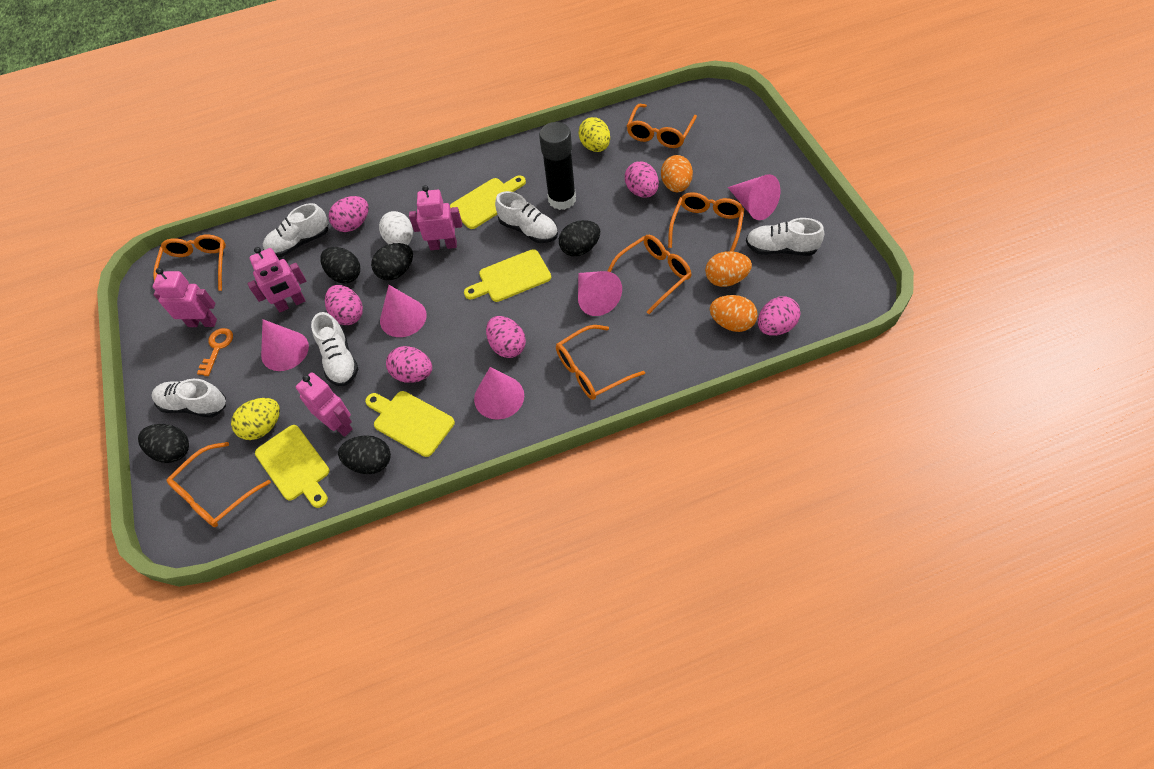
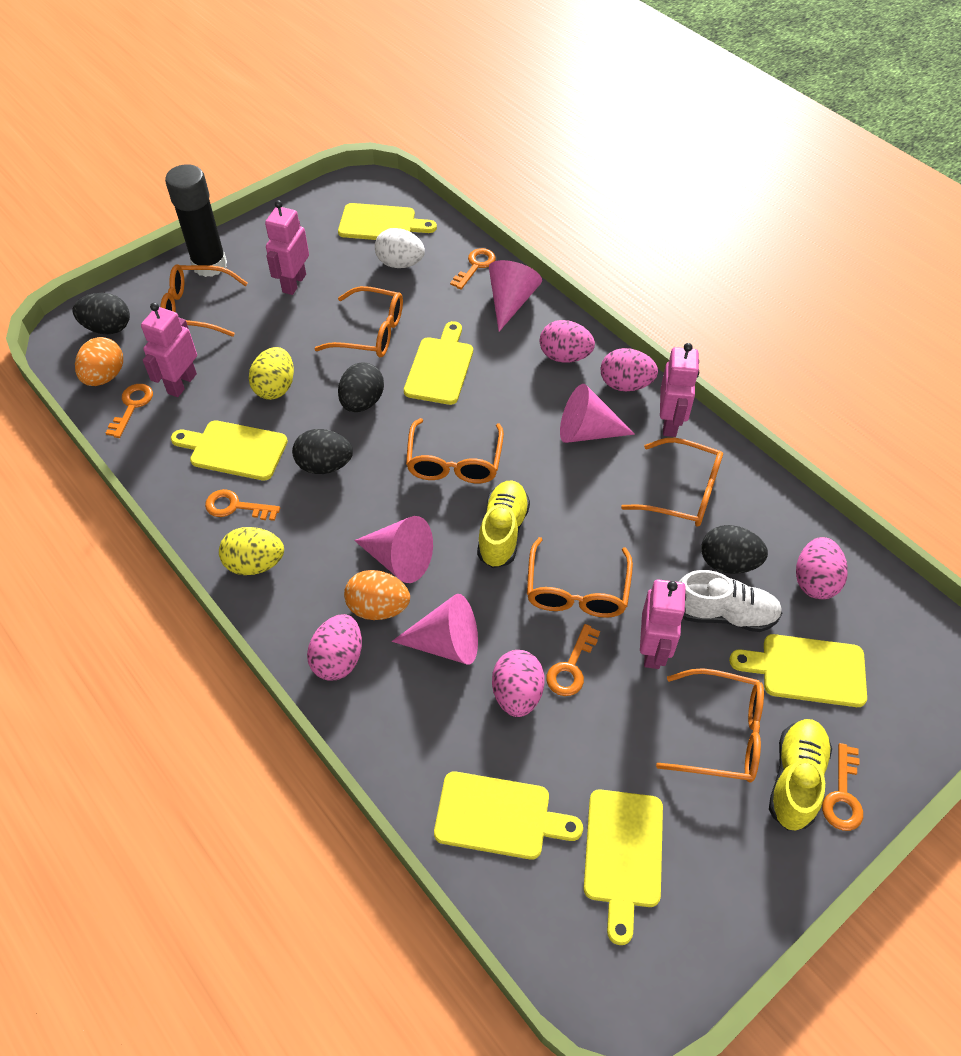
black egg: 5 -> 4
orange egg: 3 -> 2
orange key: 1 -> 5
pink cone: 5 -> 4
pink egg: 6 -> 5
white shoe: 5 -> 1
yellow cutting board: 4 -> 6
yellow shoe: 0 -> 2

